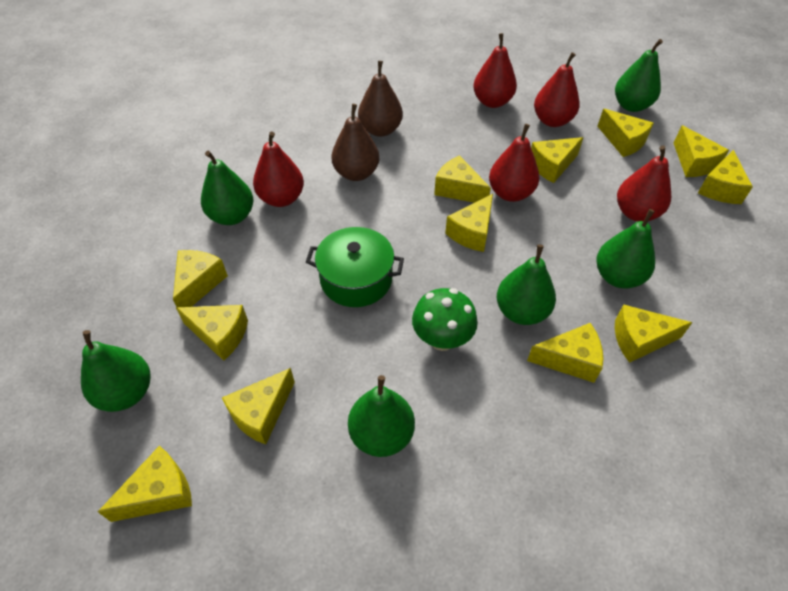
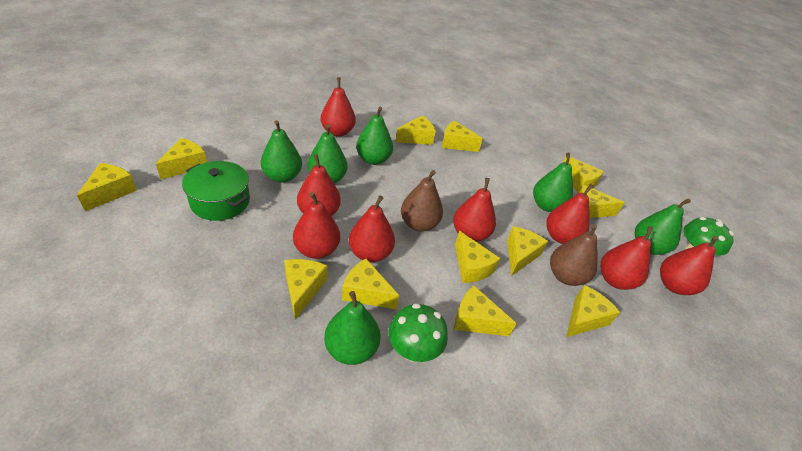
green mushroom: 1 -> 2
red pear: 5 -> 8

